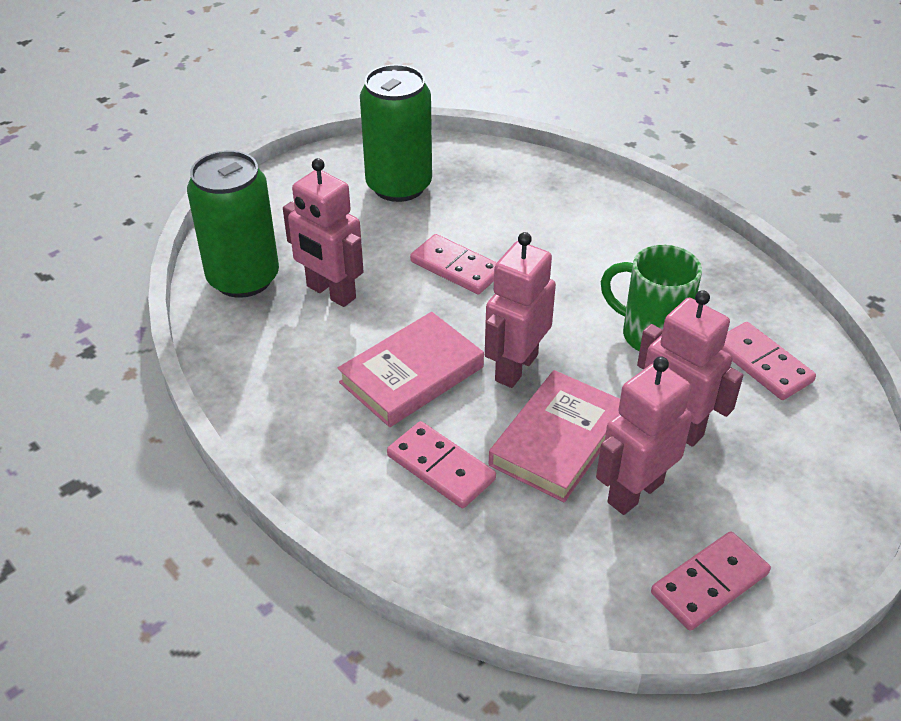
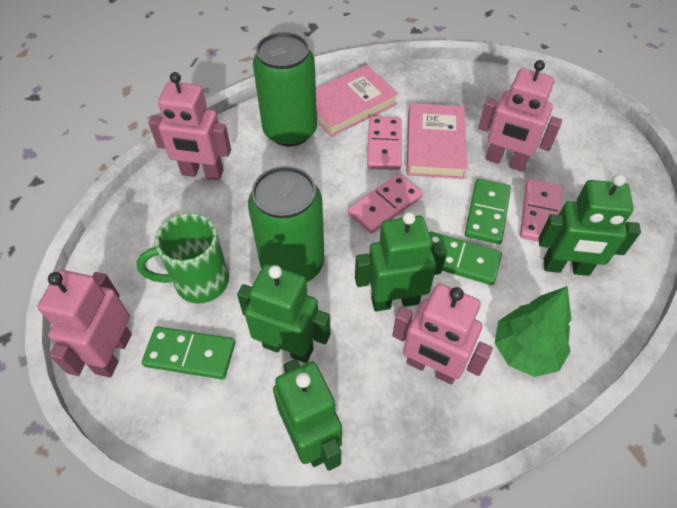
green domino: 0 -> 3
green robot: 0 -> 4
green tree: 0 -> 1
pink domino: 4 -> 3

